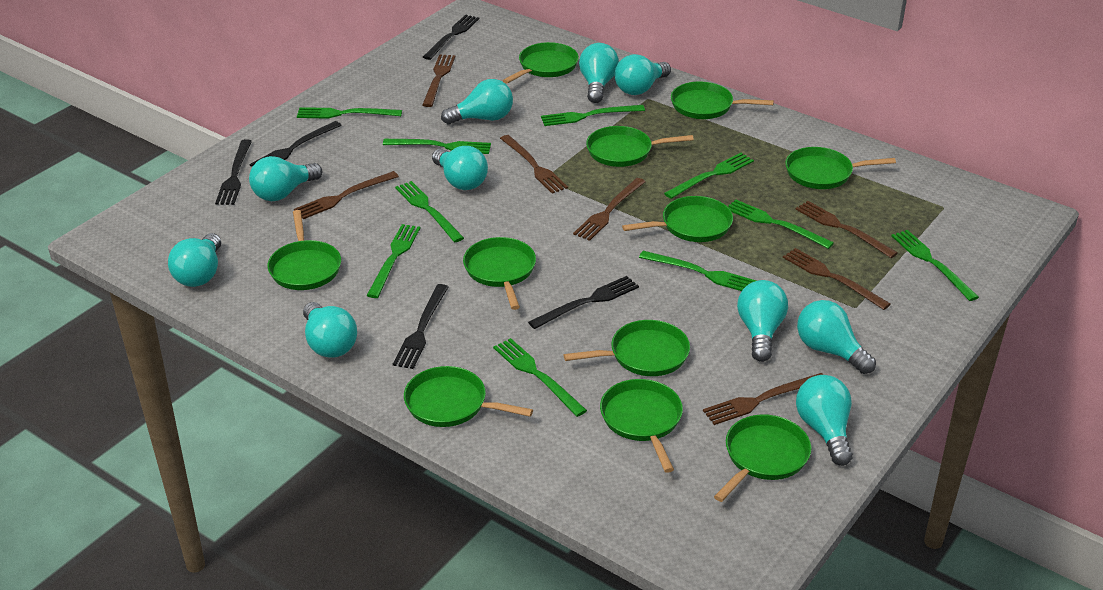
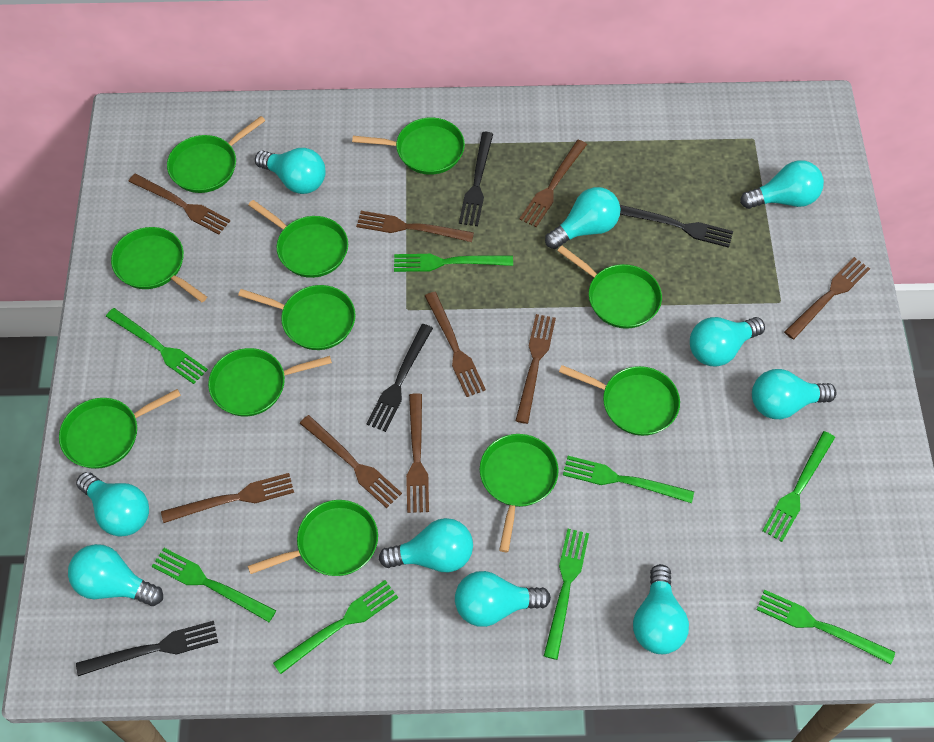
black fork: 5 -> 4
brown fork: 7 -> 9
green fork: 10 -> 8

